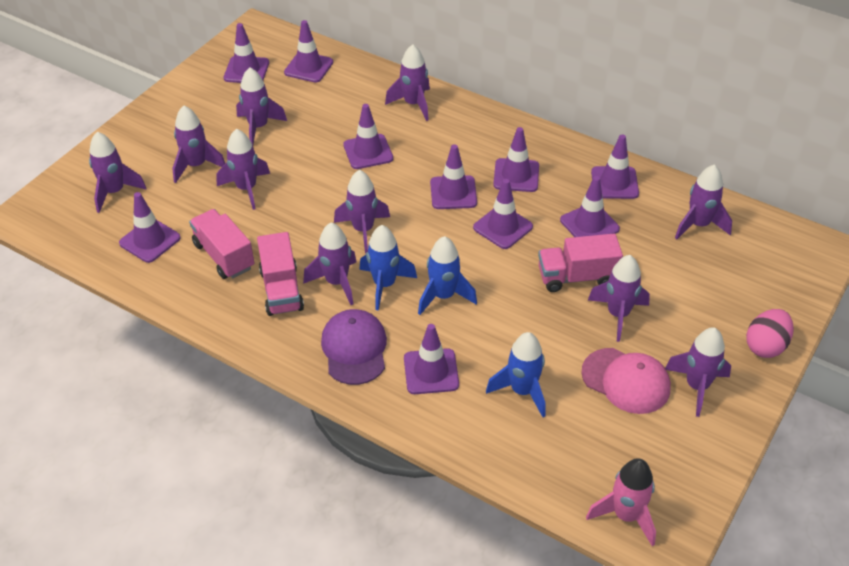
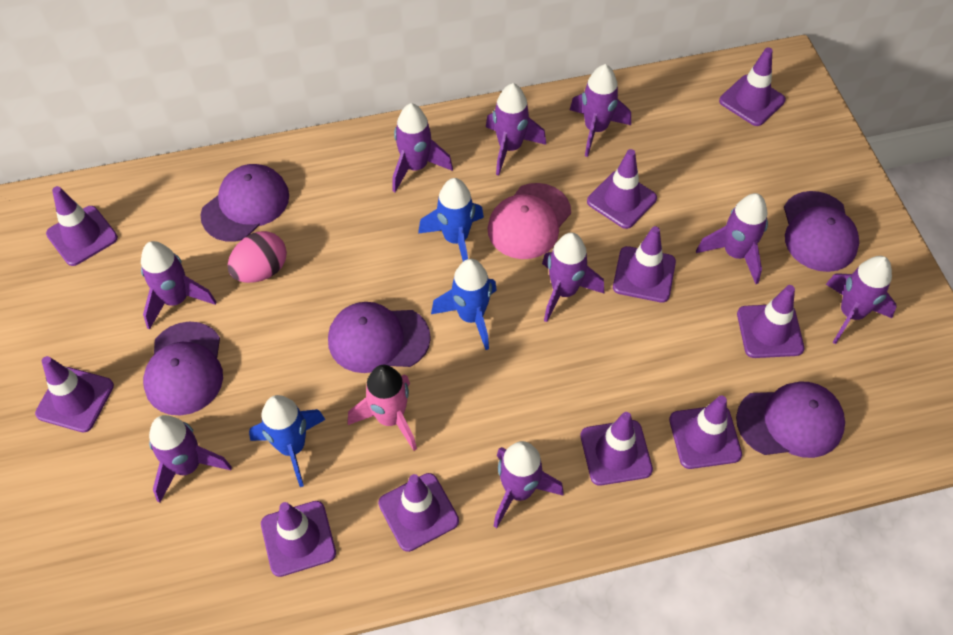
pink truck: 3 -> 0
purple cap: 1 -> 5
purple rocket: 10 -> 9

